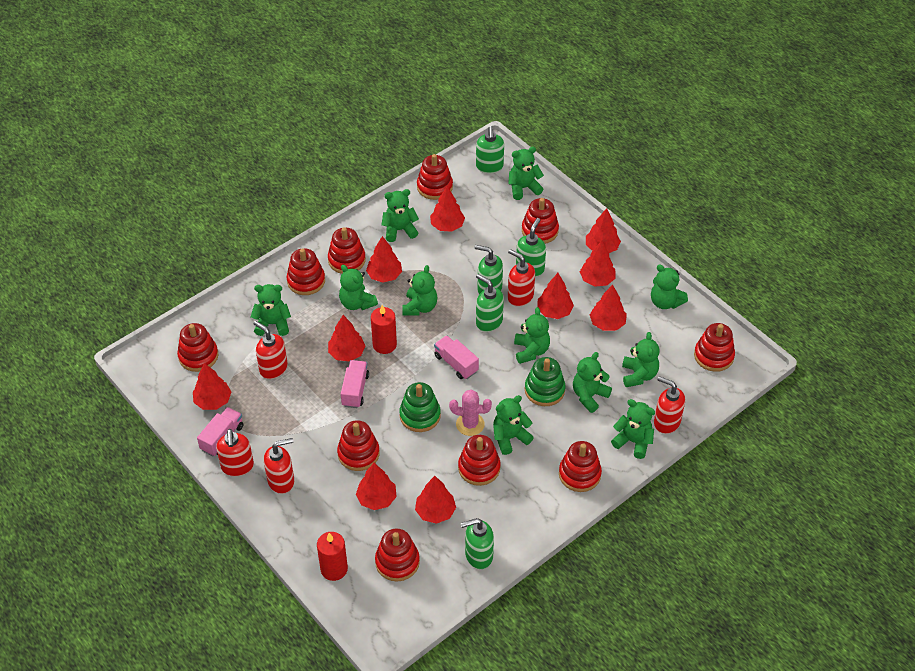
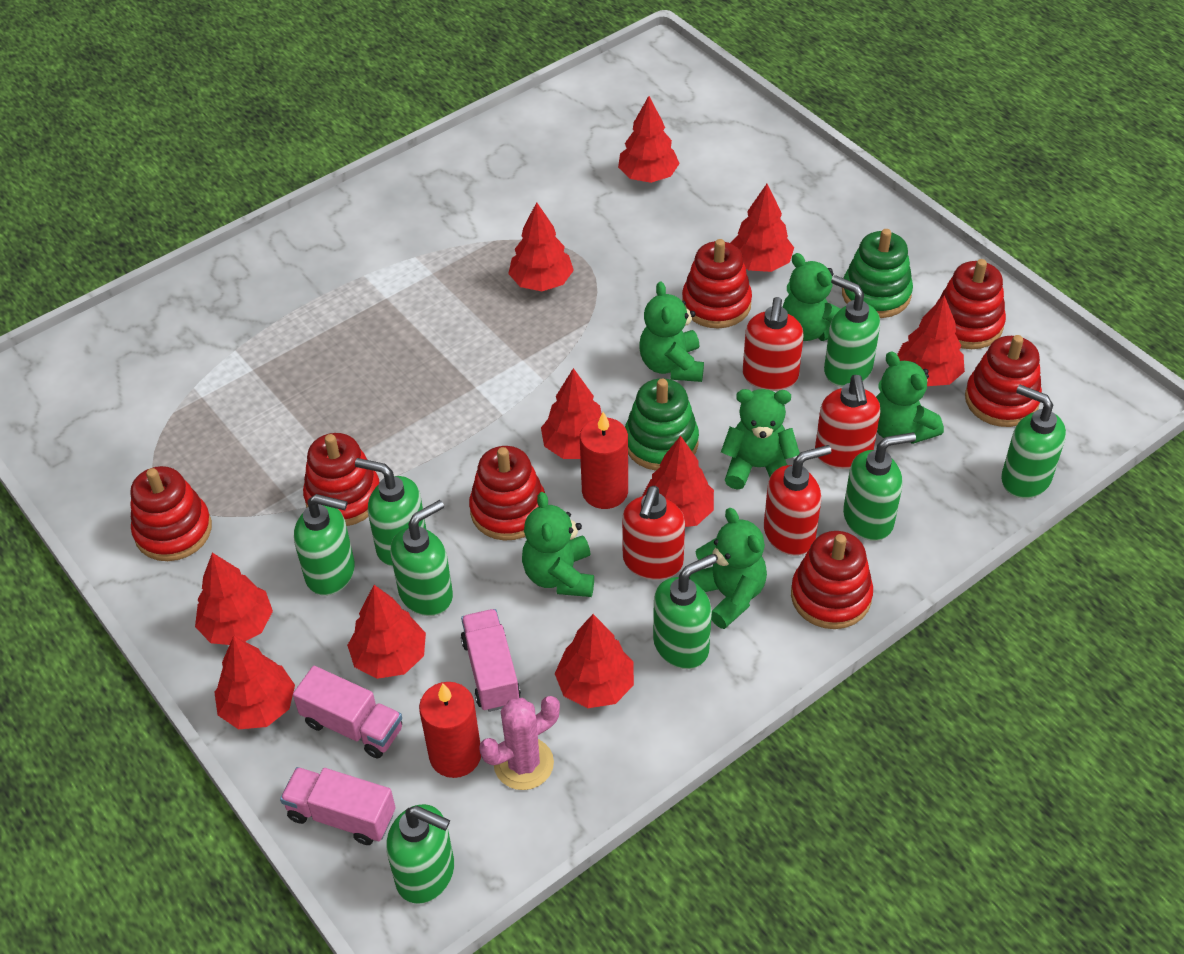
green soap dispenser: 5 -> 8
green teddy bear: 11 -> 6
red soap dispenser: 5 -> 4
red stacking toy: 10 -> 7

